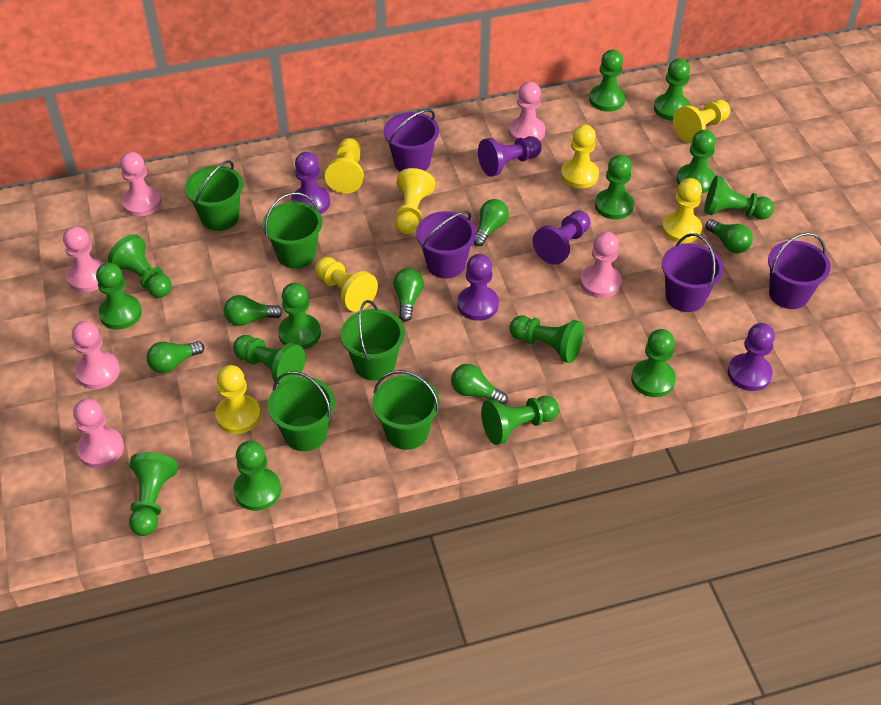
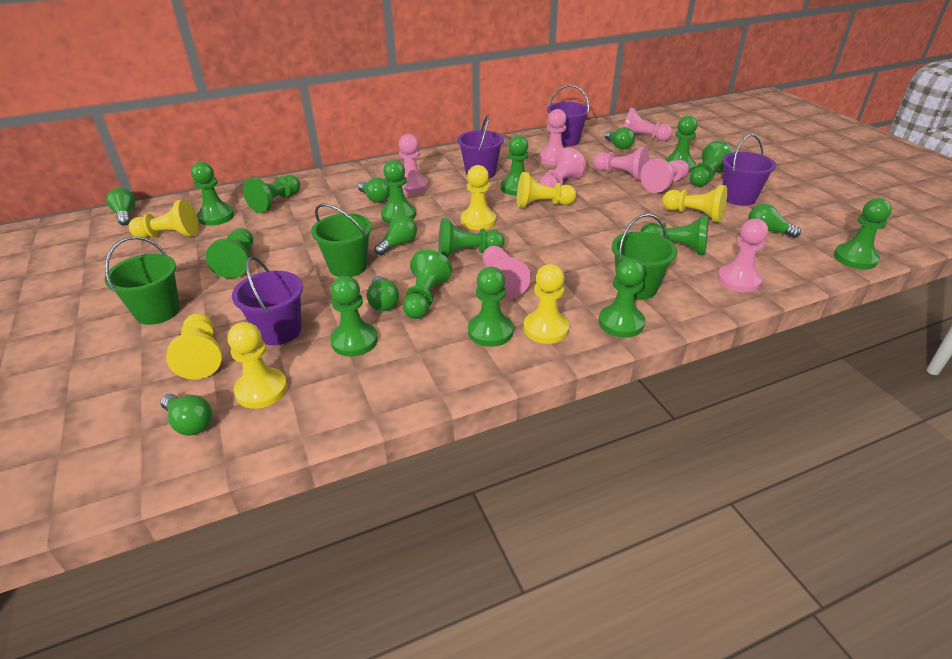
green bucket: 5 -> 3
green light bulb: 6 -> 7
pink pawn: 6 -> 8
purple pawn: 5 -> 0

